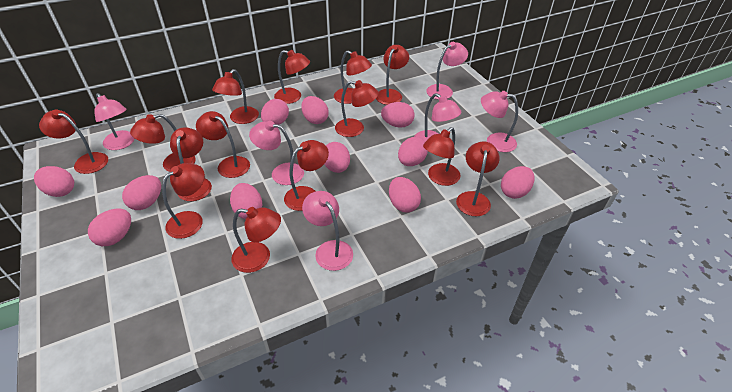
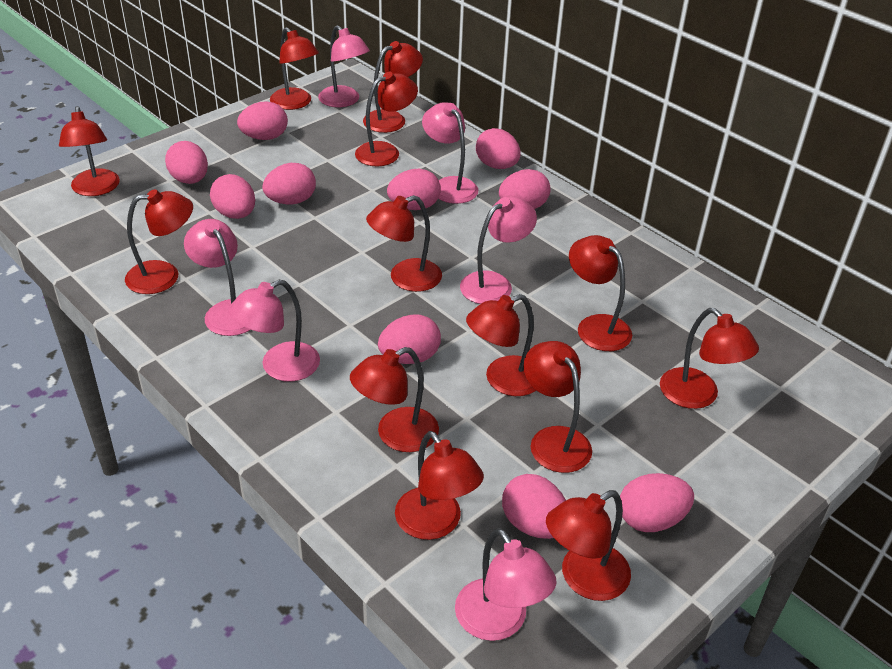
pink egg: 11 -> 10
red lamp: 14 -> 13

